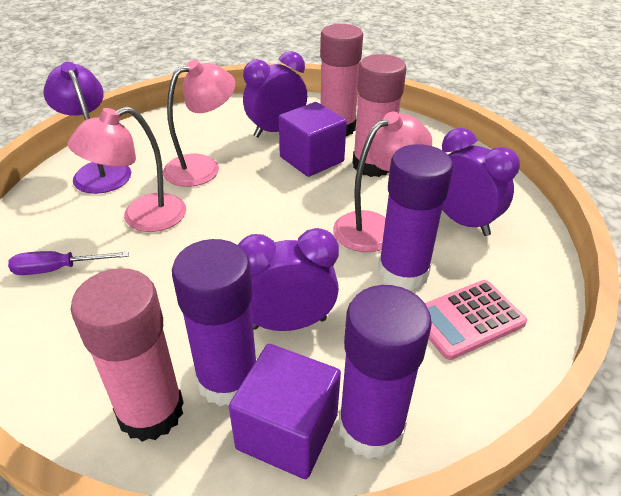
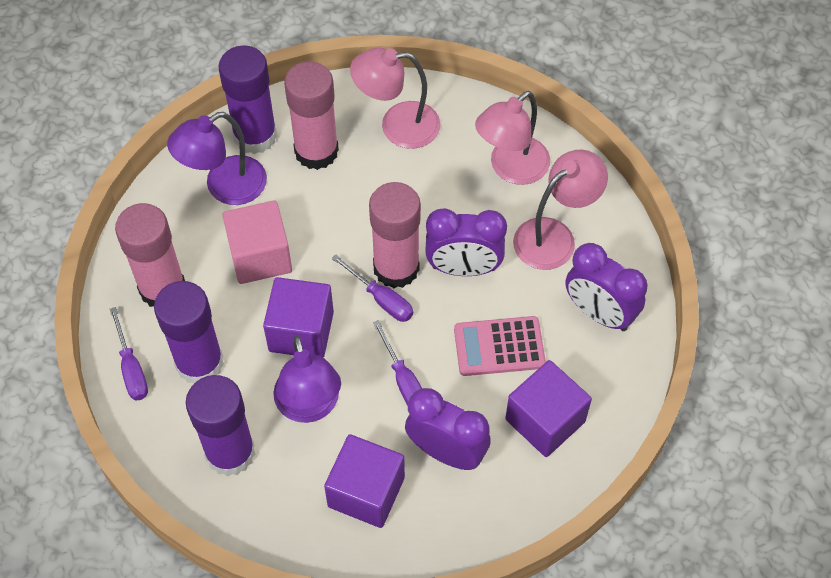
pink cube: 0 -> 1
purple cube: 2 -> 3
purple lamp: 1 -> 2
purple screwdriver: 1 -> 3

